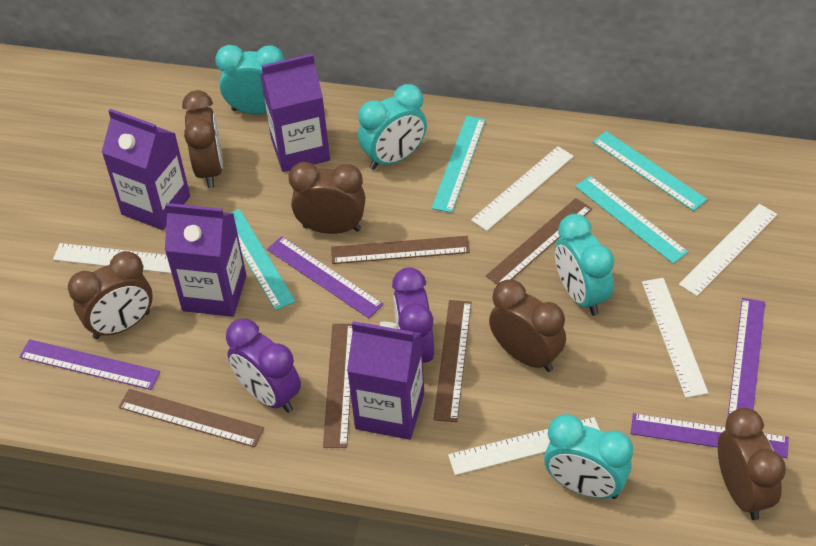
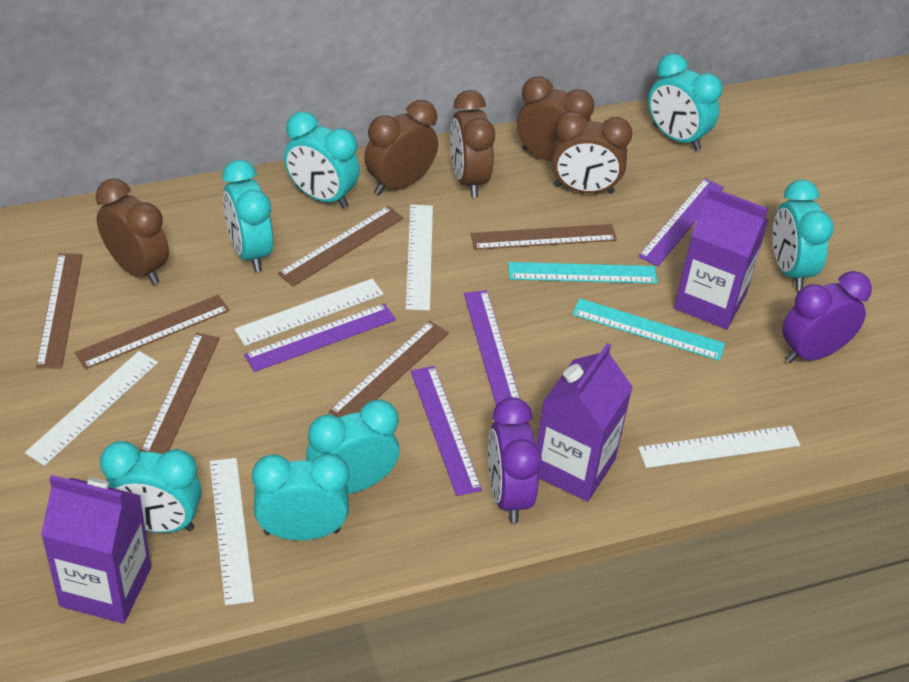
brown ruler: 5 -> 6
purple carton: 4 -> 3
turquoise clock: 4 -> 7
turquoise ruler: 4 -> 2

